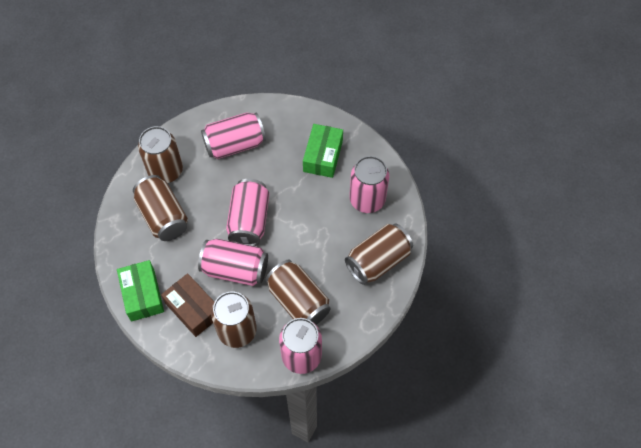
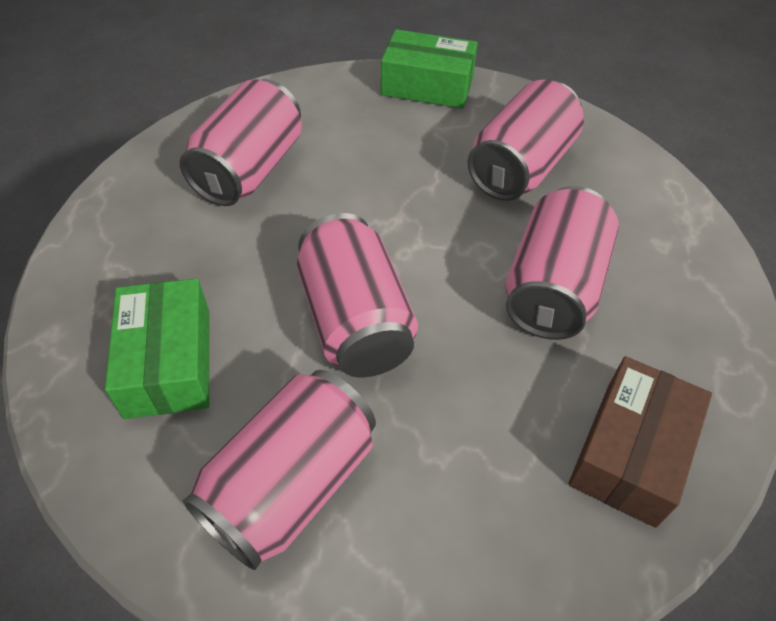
brown can: 5 -> 0

